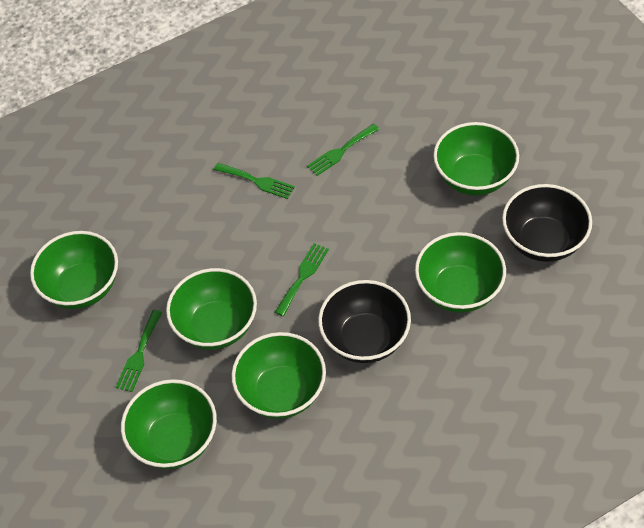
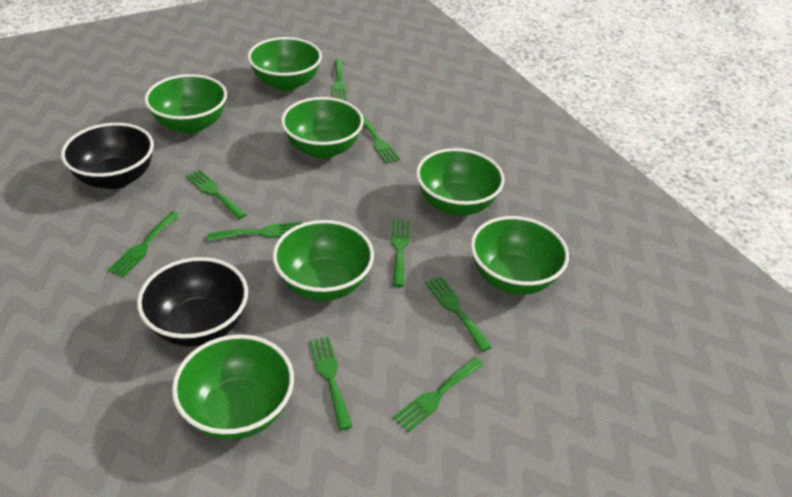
green bowl: 6 -> 7
green fork: 4 -> 9

